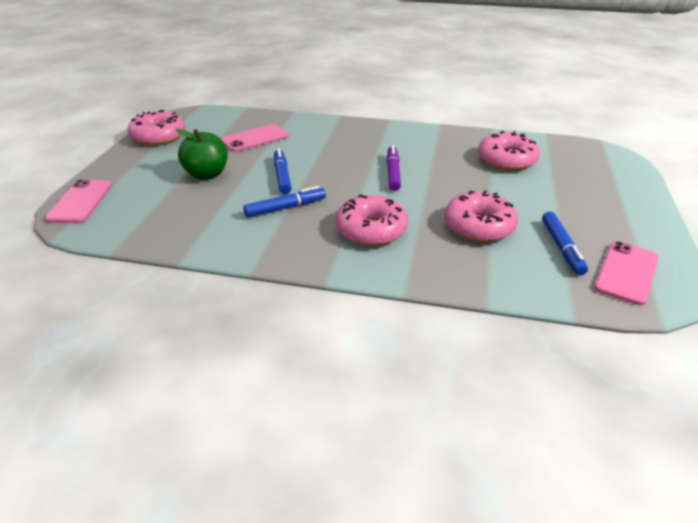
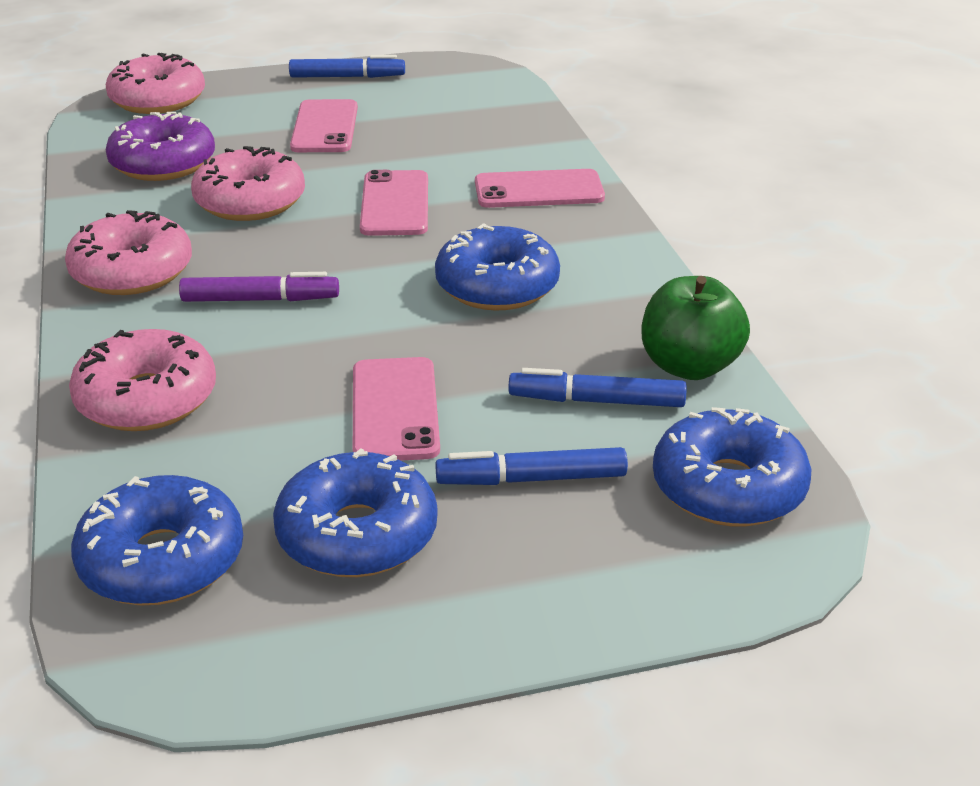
blue donut: 0 -> 4
pink phone: 3 -> 4
purple donut: 0 -> 1

